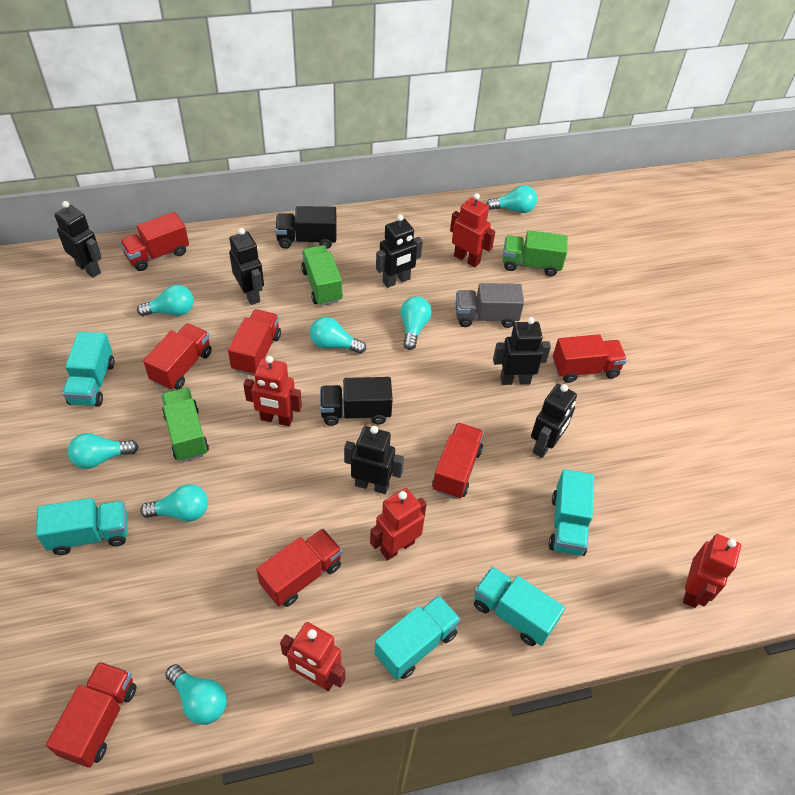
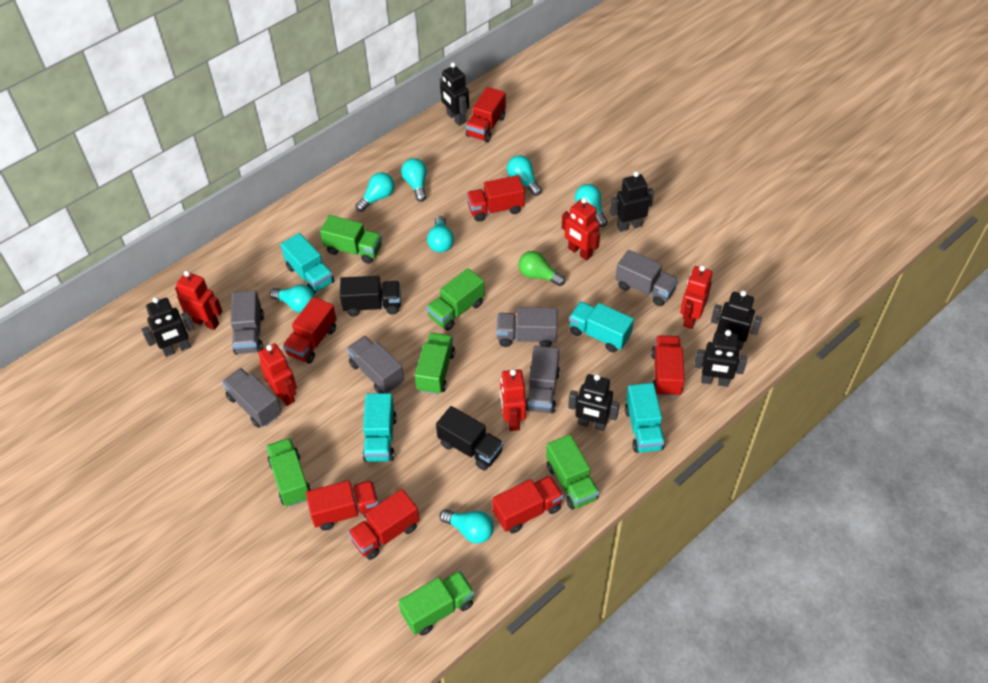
green light bulb: 0 -> 1
green truck: 3 -> 6
grey truck: 1 -> 6
turquoise truck: 5 -> 4

